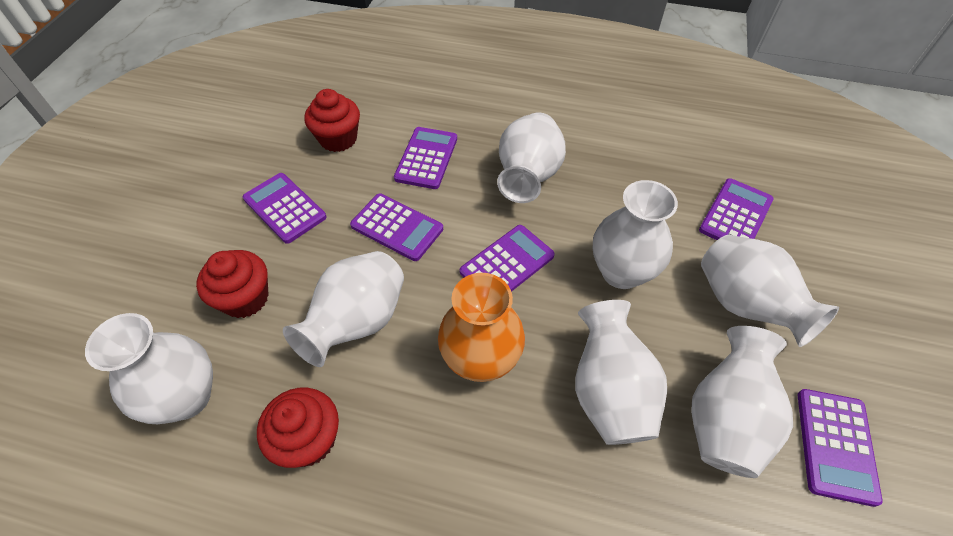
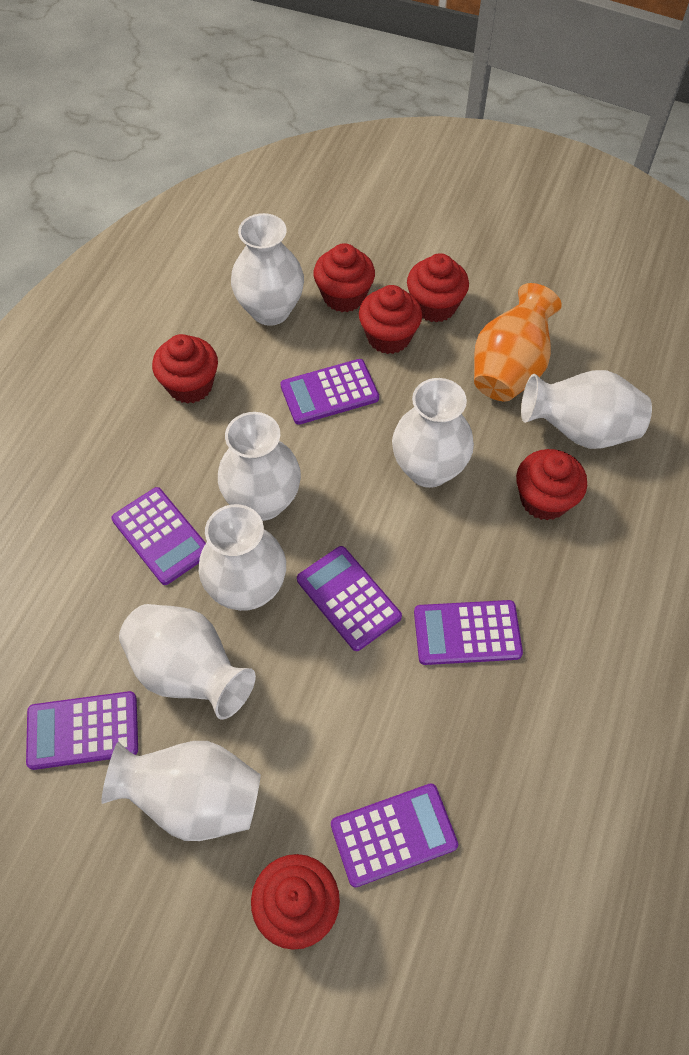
red cupcake: 3 -> 6

